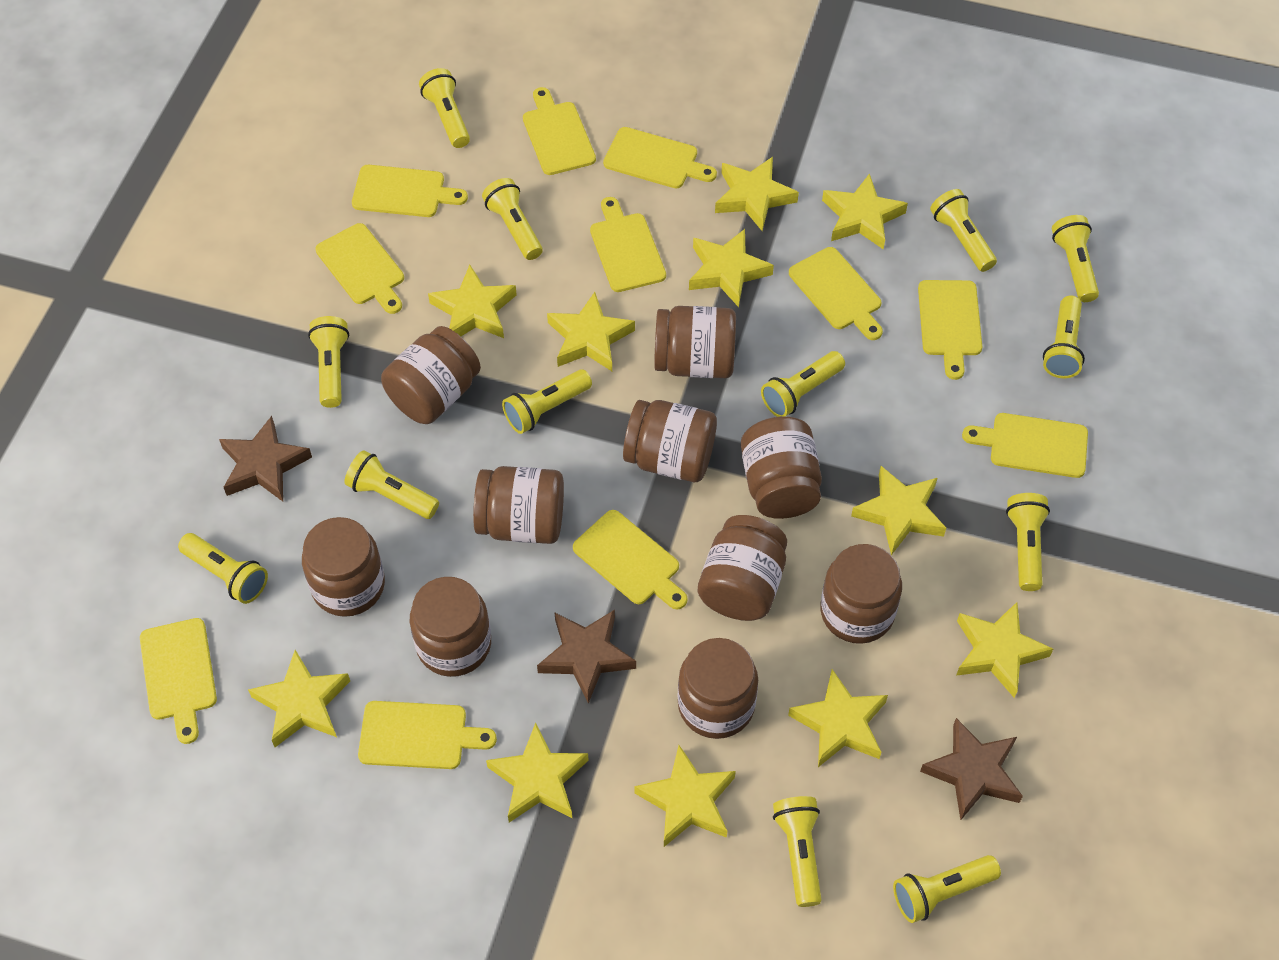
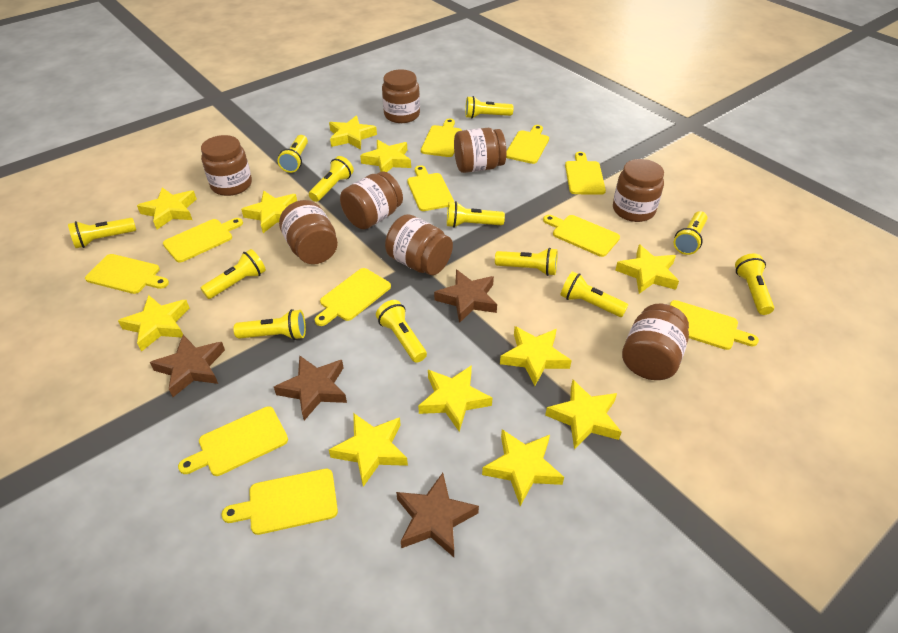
brown jar: 10 -> 8
brown star: 3 -> 4
yellow flashlight: 13 -> 12

